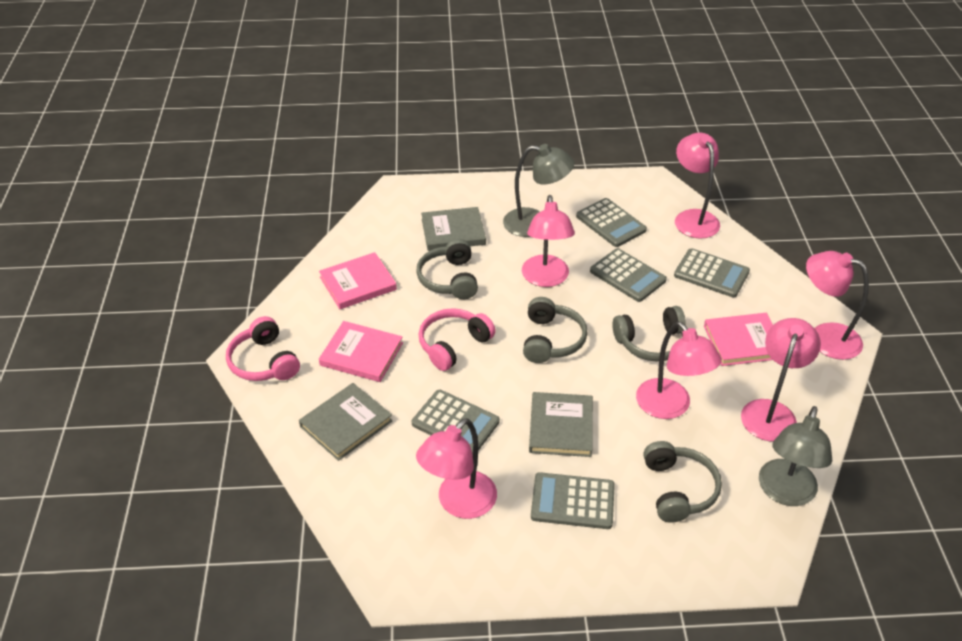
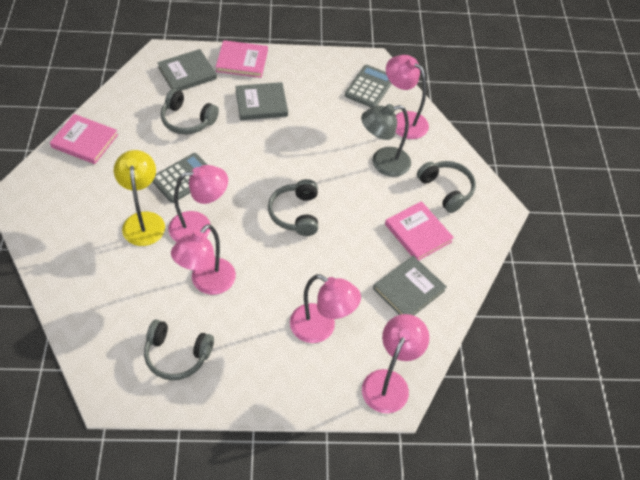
grey calculator: 5 -> 2
grey lamp: 2 -> 1
pink headphones: 2 -> 0
pink lamp: 6 -> 5
yellow lamp: 0 -> 1

